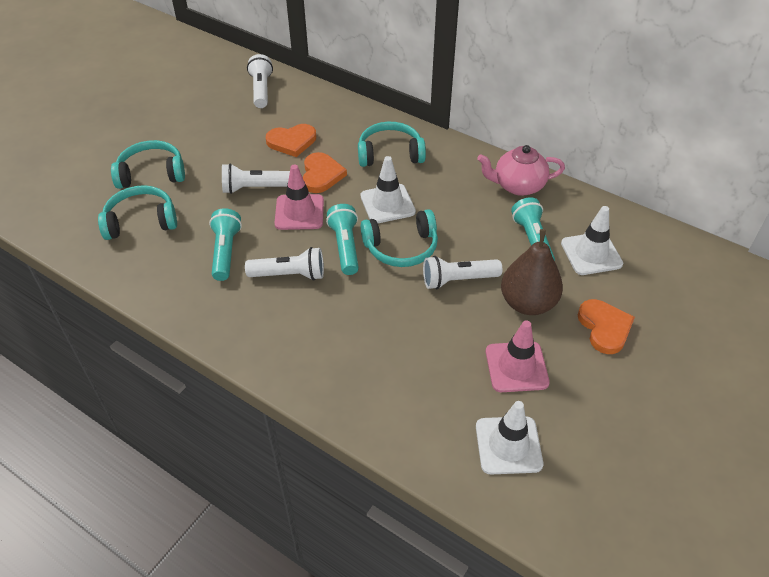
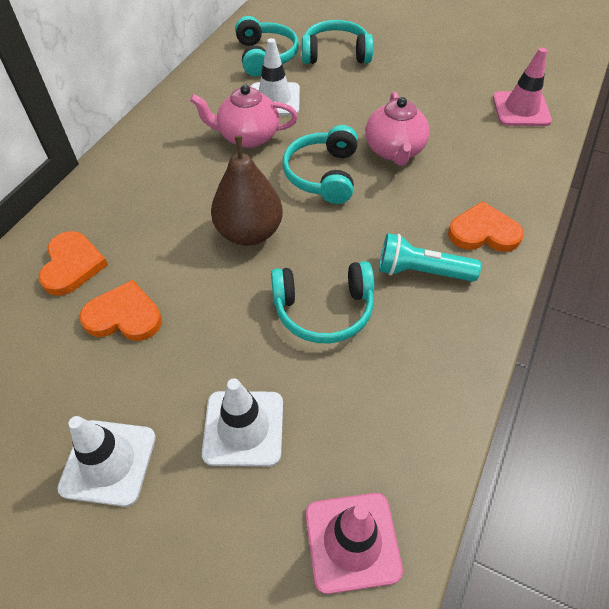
pink teapot: 1 -> 2
turquoise flashlight: 3 -> 1
white flashlight: 4 -> 0

